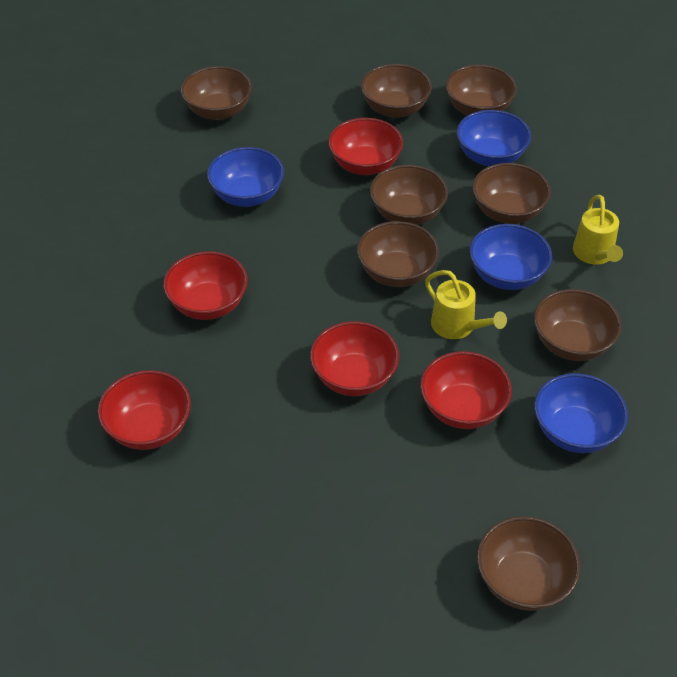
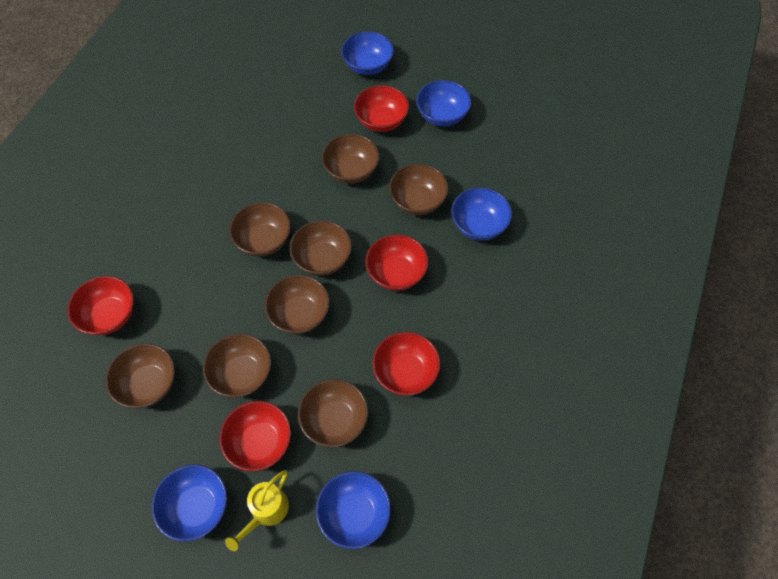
blue bowl: 4 -> 5
yellow watering can: 2 -> 1

